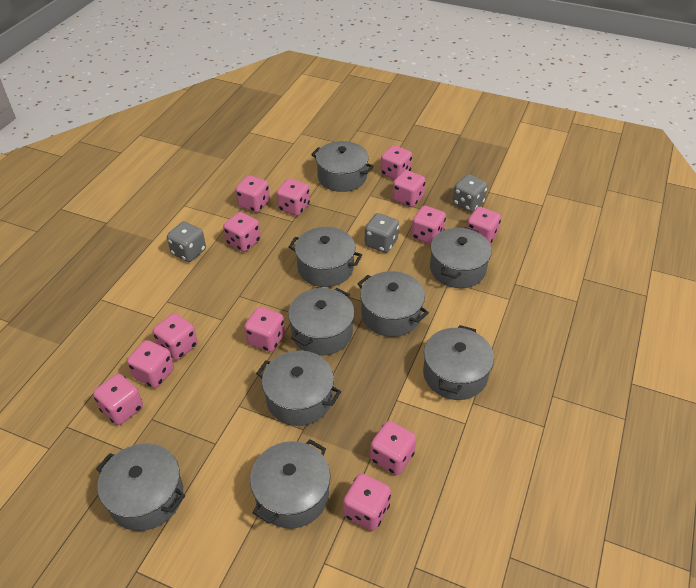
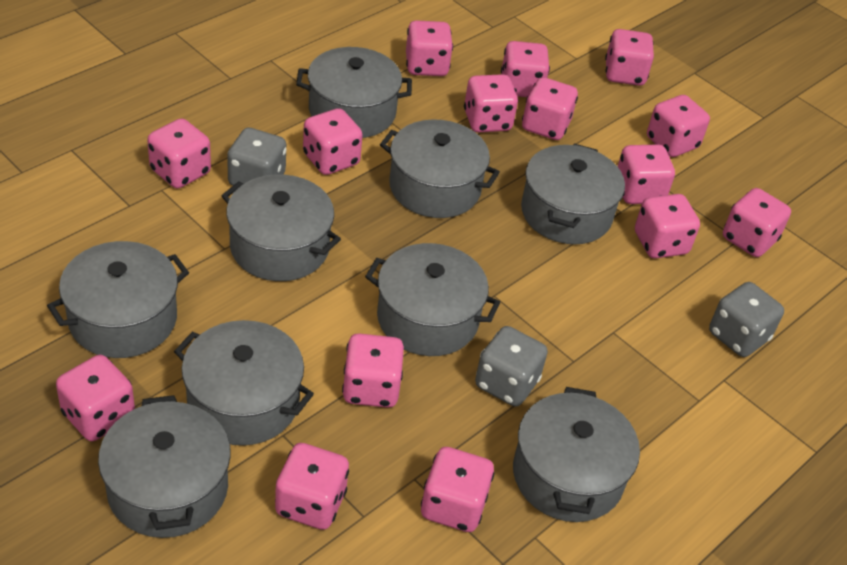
pink dice: 13 -> 15

